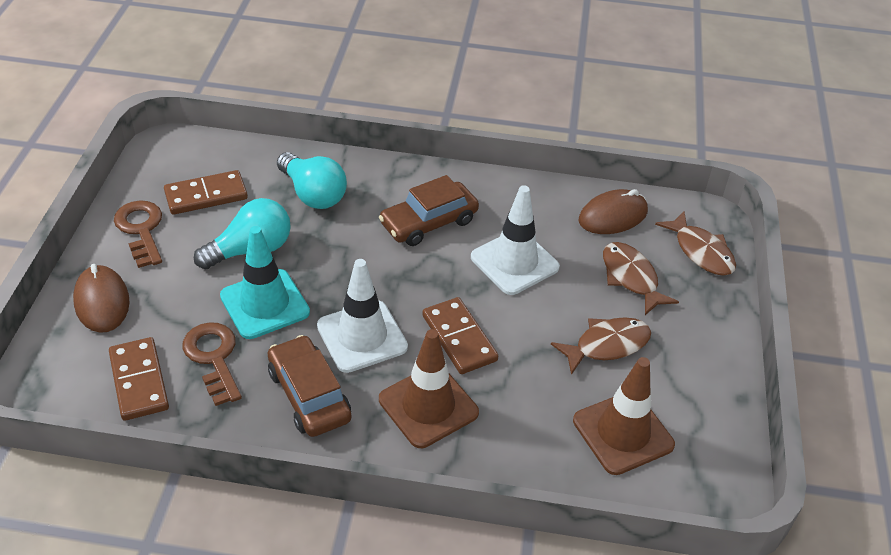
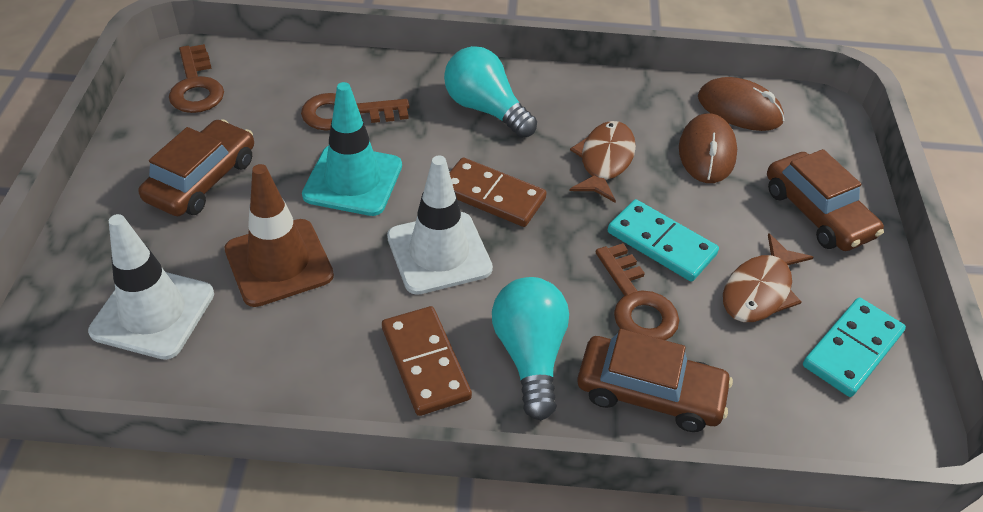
brown car: 2 -> 3
brown domino: 3 -> 2
brown fish: 3 -> 2
brown key: 2 -> 3
brown traffic cone: 2 -> 1
turquoise domino: 0 -> 2

